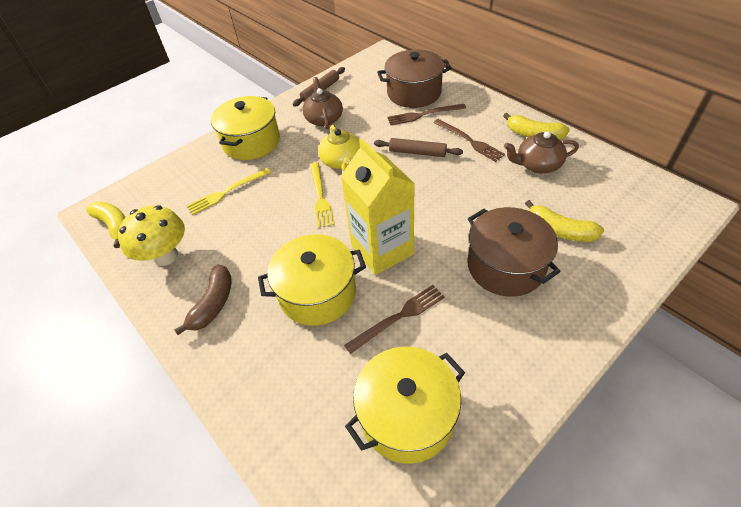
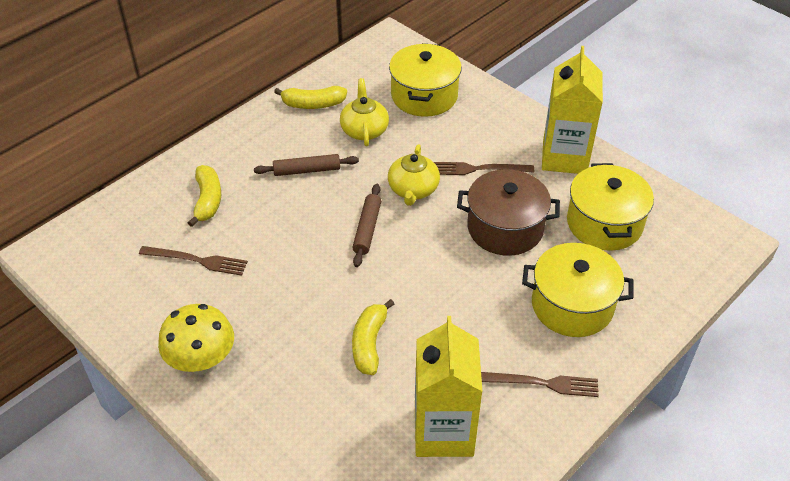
brown banana: 1 -> 0
brown pot: 2 -> 1
brown teapot: 2 -> 0
yellow carton: 1 -> 2
yellow fork: 2 -> 0
yellow teapot: 1 -> 2

